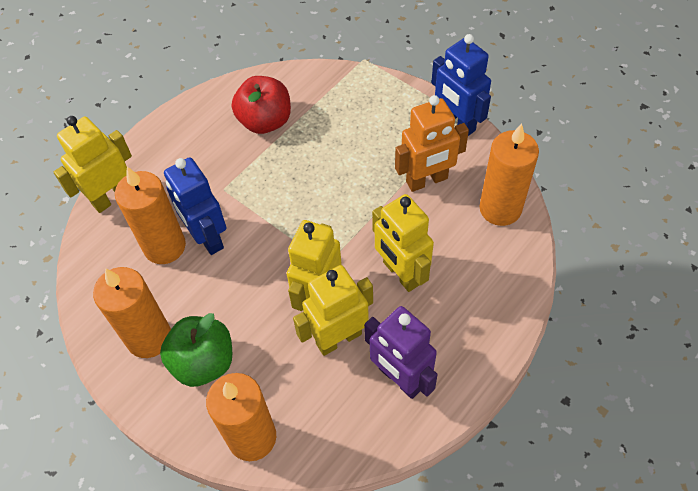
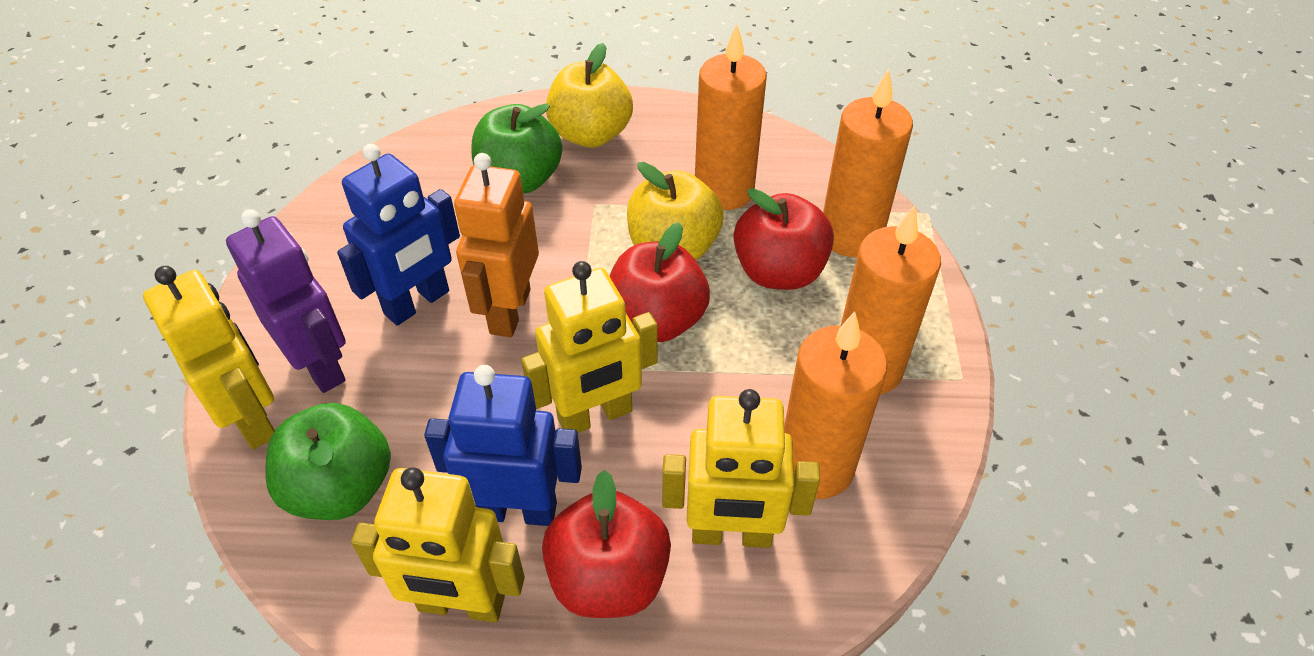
green apple: 1 -> 2
red apple: 1 -> 3
yellow apple: 0 -> 2

